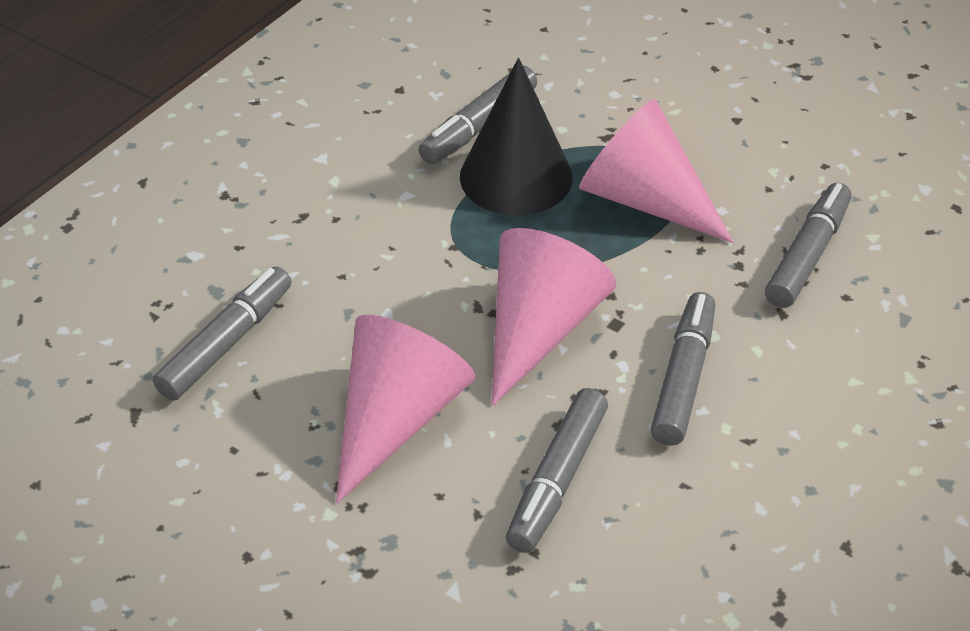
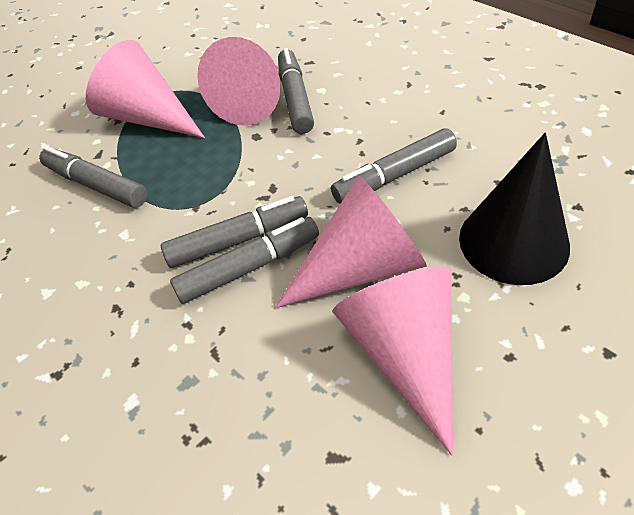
pink cone: 3 -> 4

